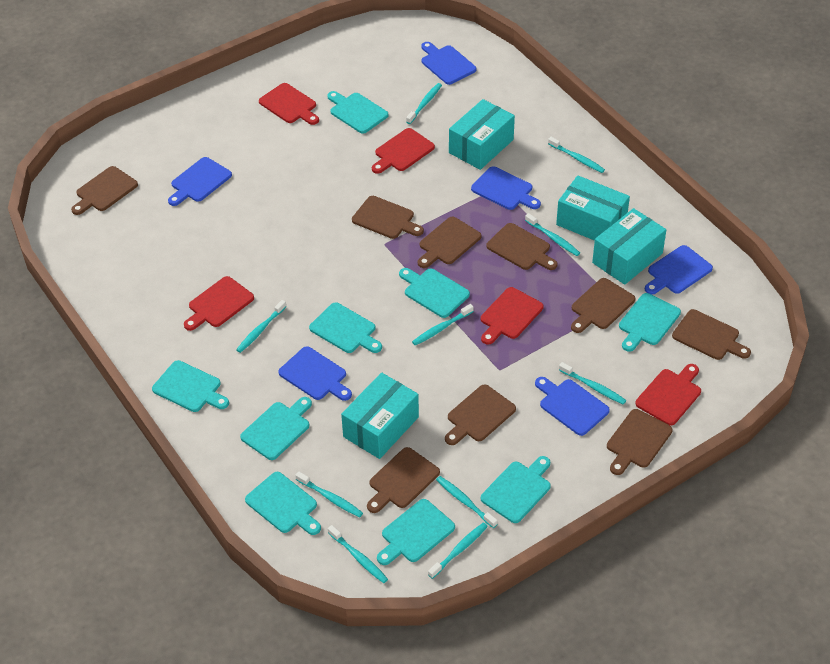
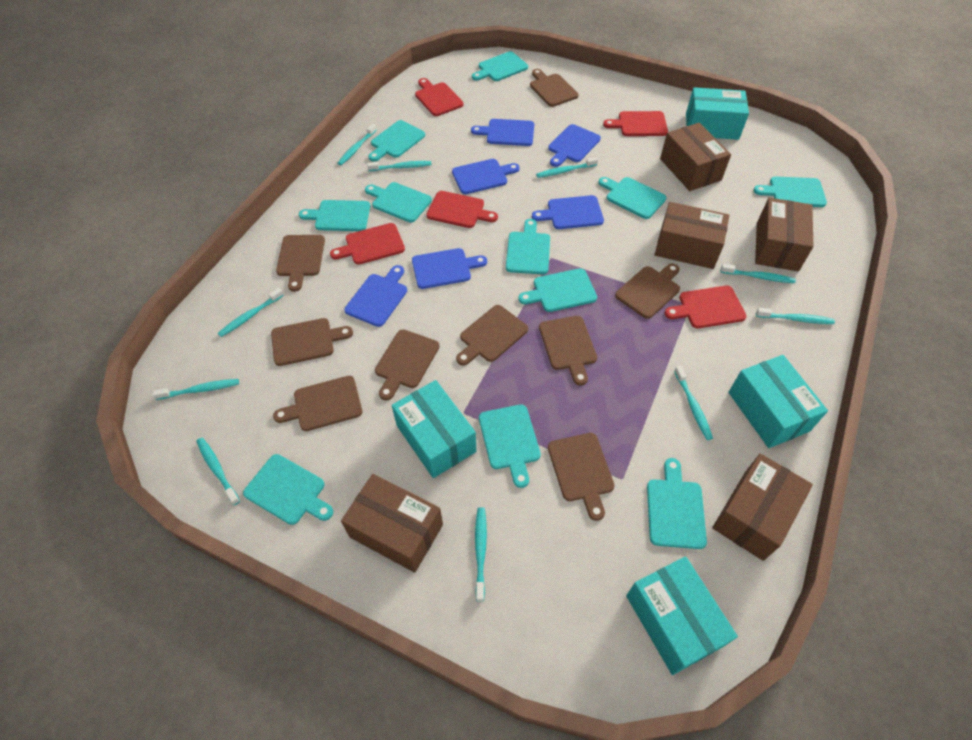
brown box: 0 -> 5
turquoise cutting board: 9 -> 11

